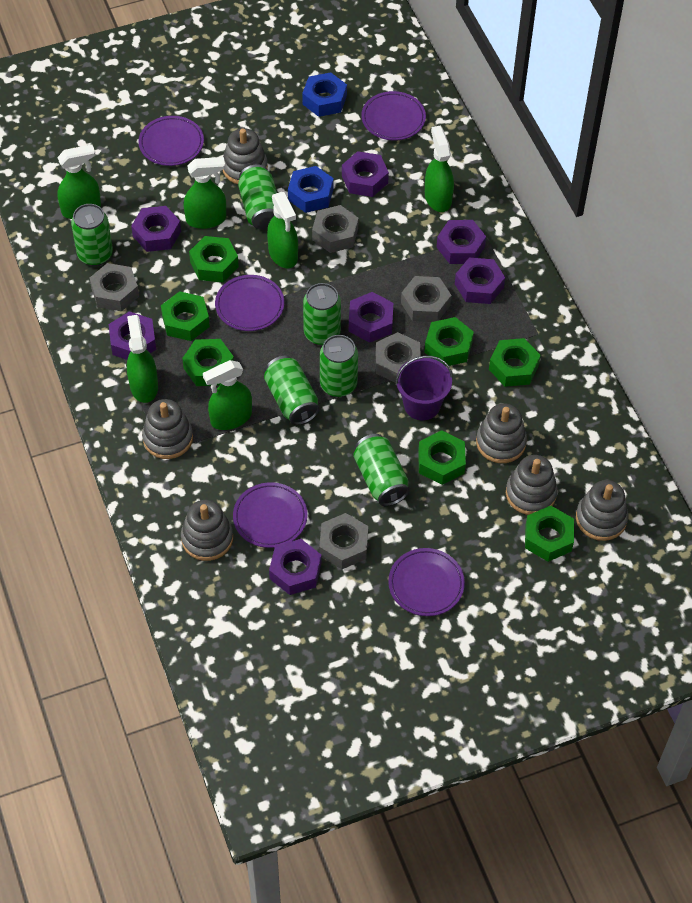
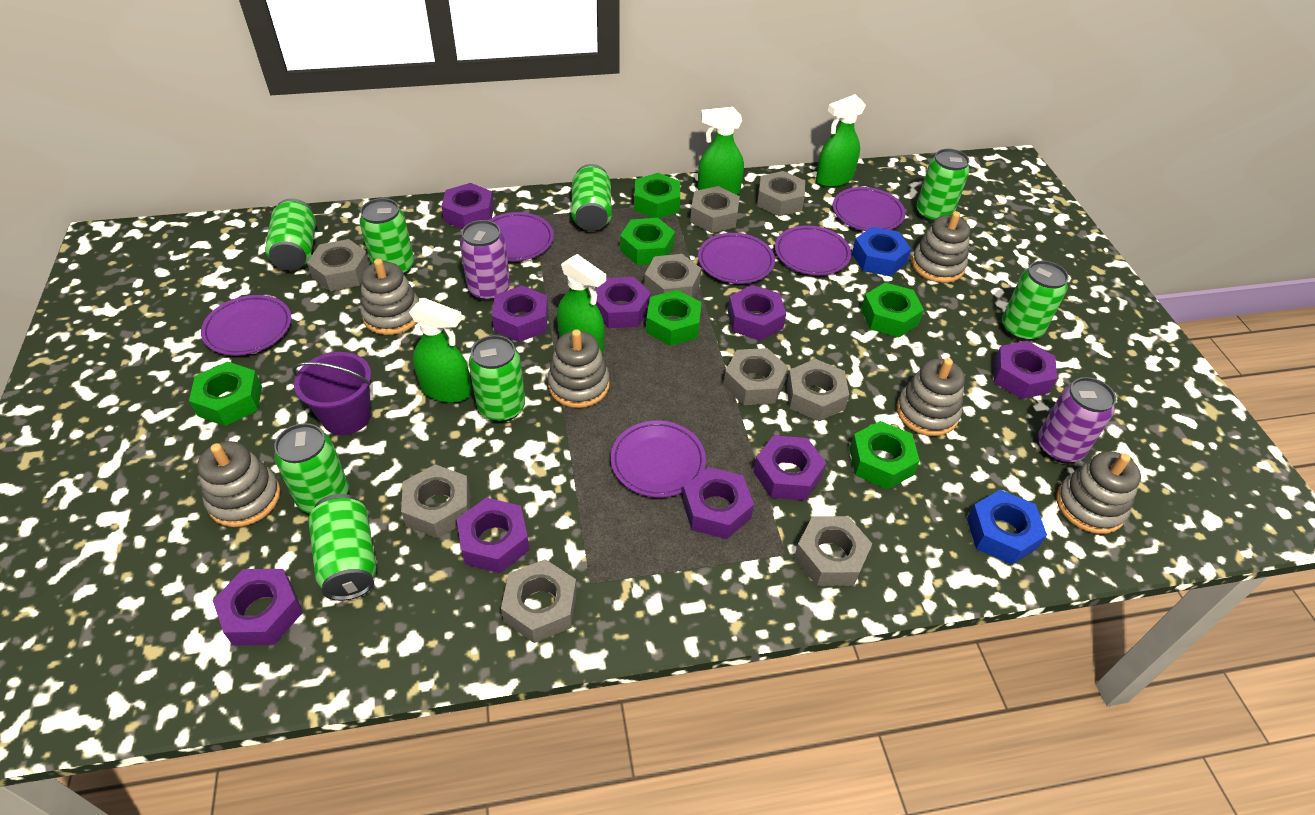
green can: 6 -> 8
green nut: 7 -> 6
green spray bottle: 6 -> 4
grey nut: 5 -> 9
purple can: 0 -> 2
purple nut: 7 -> 9
purple plate: 5 -> 6

